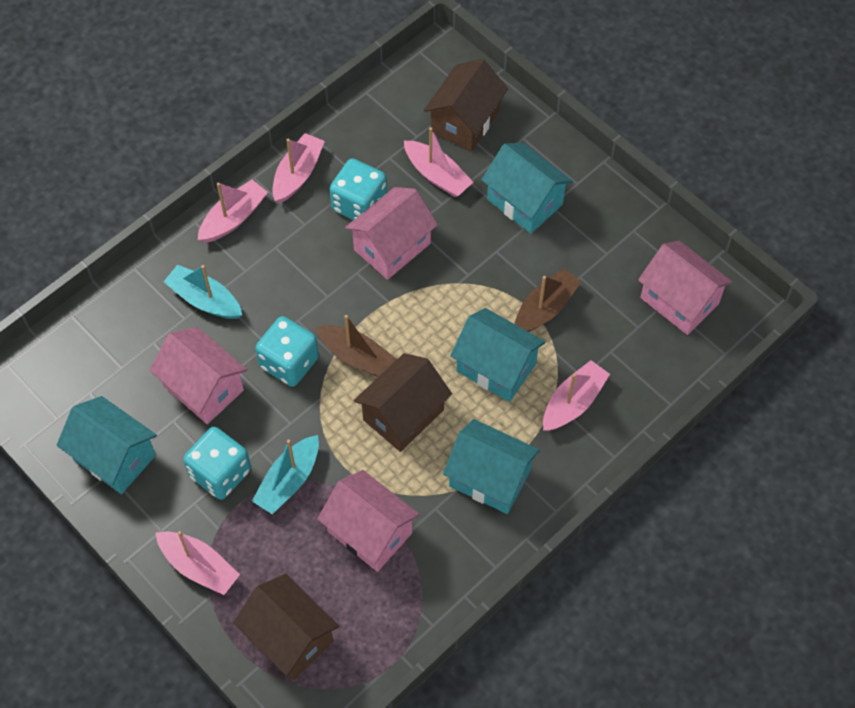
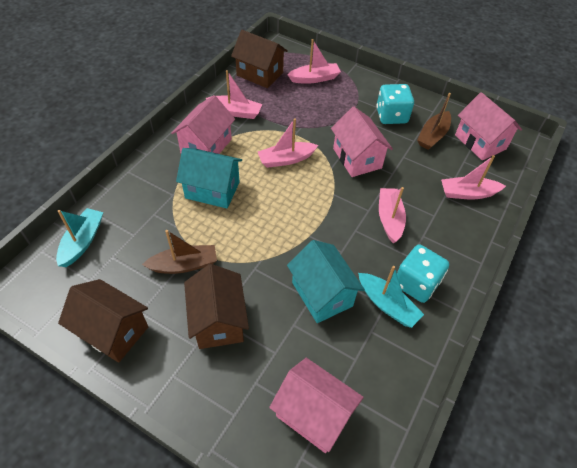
turquoise dice: 3 -> 2
turquoise house: 4 -> 2

